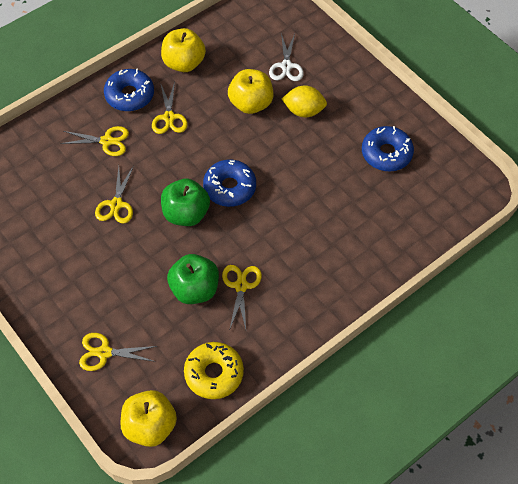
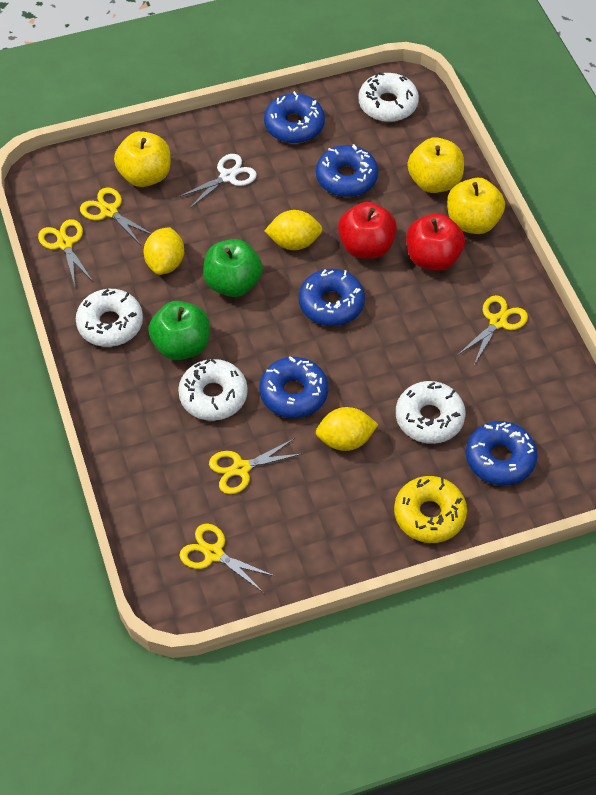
blue donut: 3 -> 5
red apple: 0 -> 2
white donut: 0 -> 4
yellow lemon: 1 -> 3

